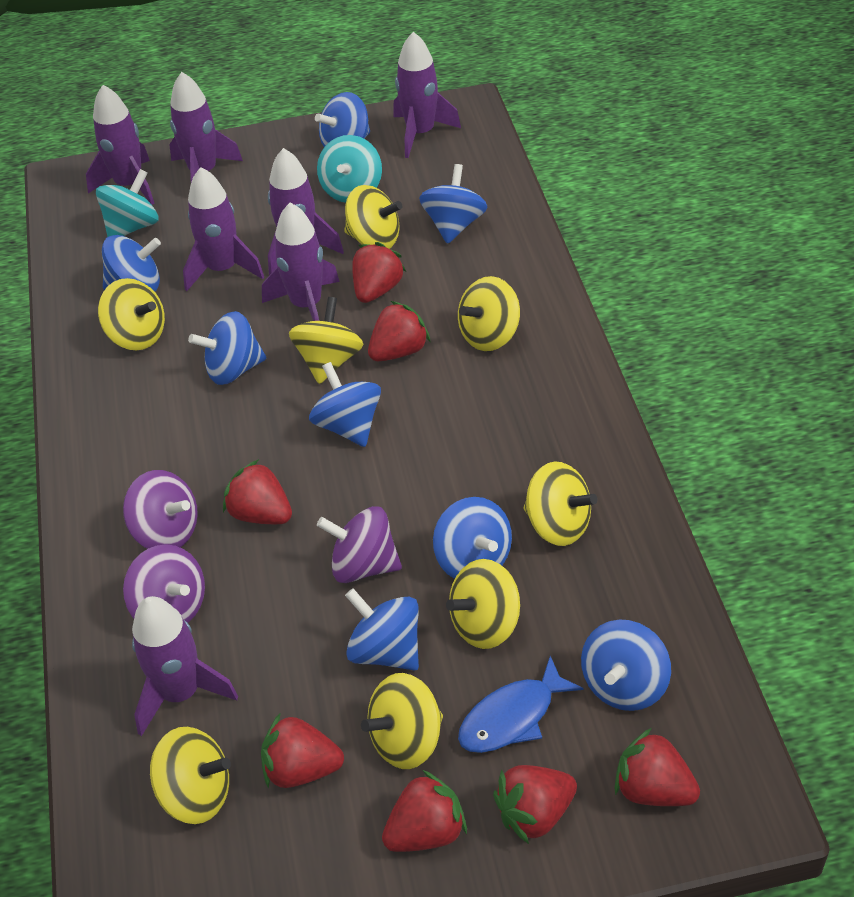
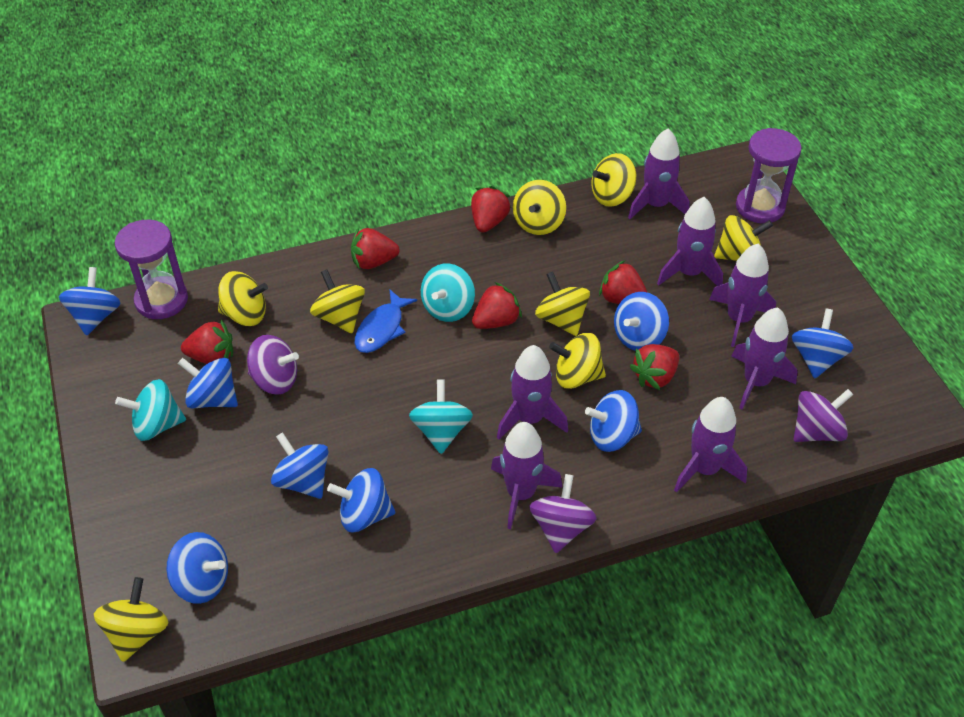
purple hourglass: 0 -> 2
red strawberry: 7 -> 6
turquoise spinning top: 2 -> 3

